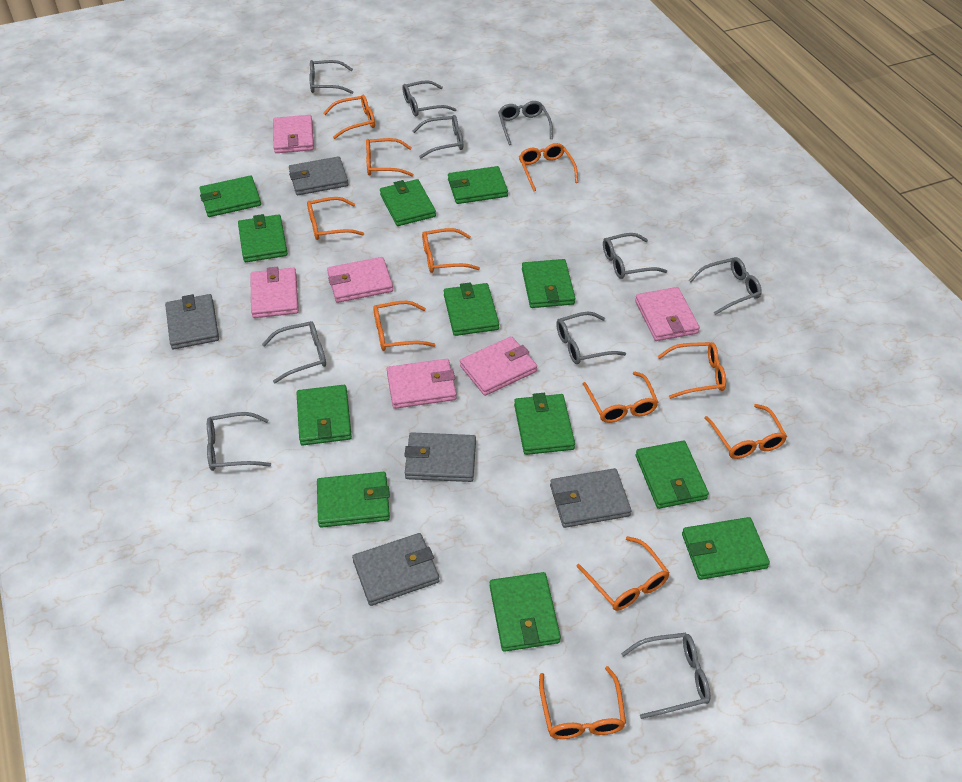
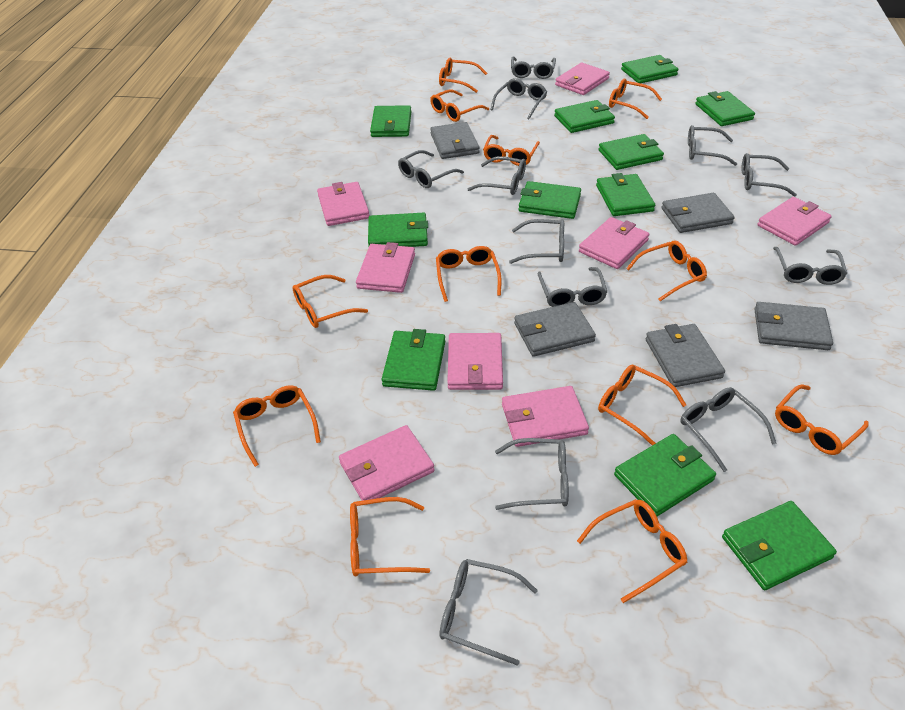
green wallet: 12 -> 11
grey glasses: 10 -> 12
orange glasses: 11 -> 12
pink wallet: 6 -> 8

